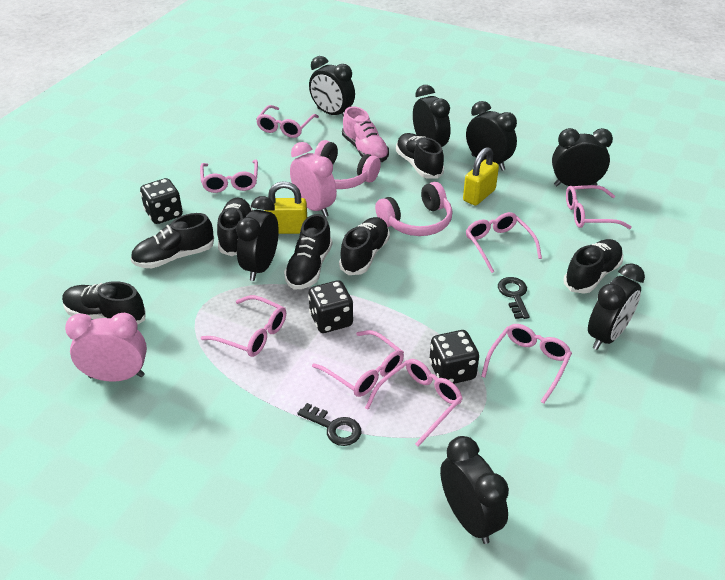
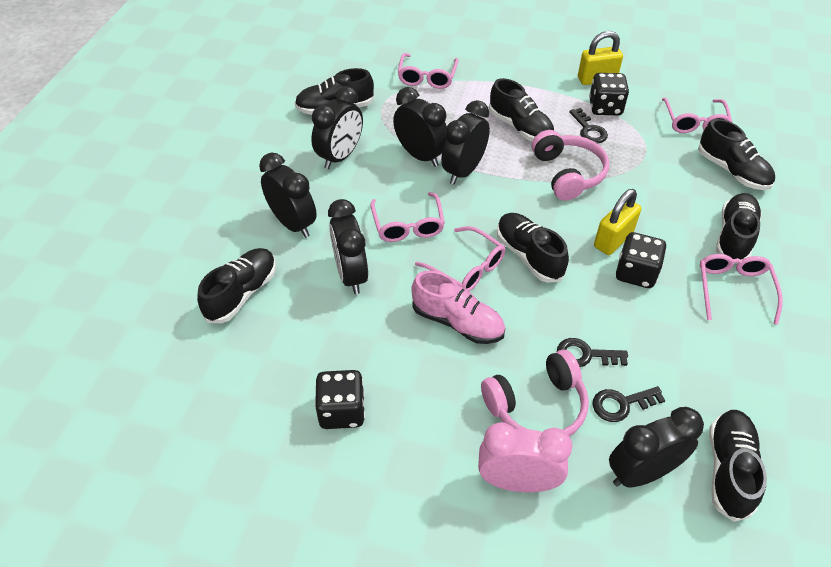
black clock: 7 -> 6
black key: 2 -> 3
pink clock: 2 -> 1
pink glasses: 8 -> 5

